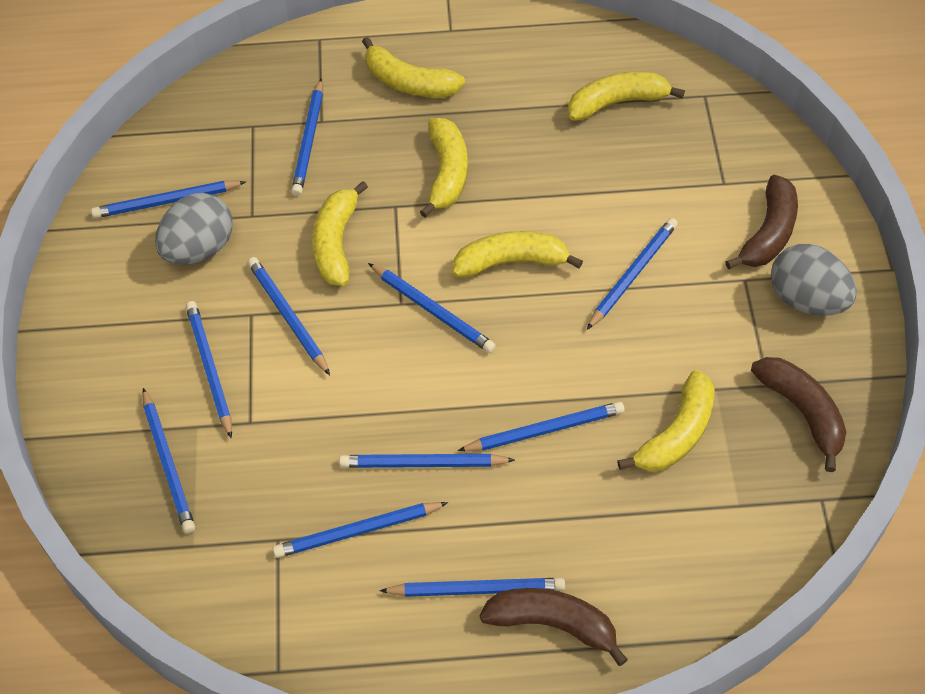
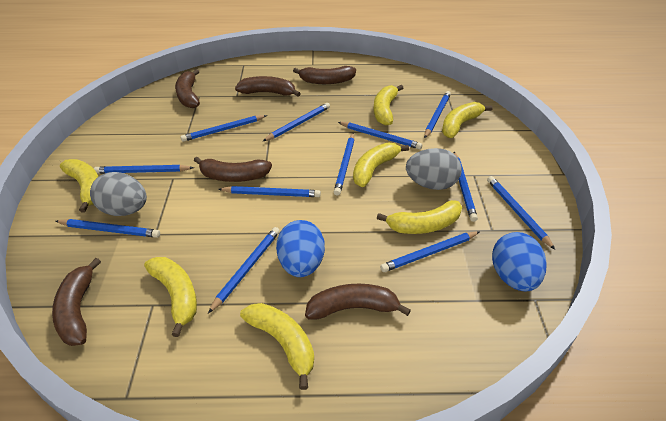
blue egg: 0 -> 2
blue pencil: 11 -> 12
brown banana: 3 -> 6
yellow banana: 6 -> 7

